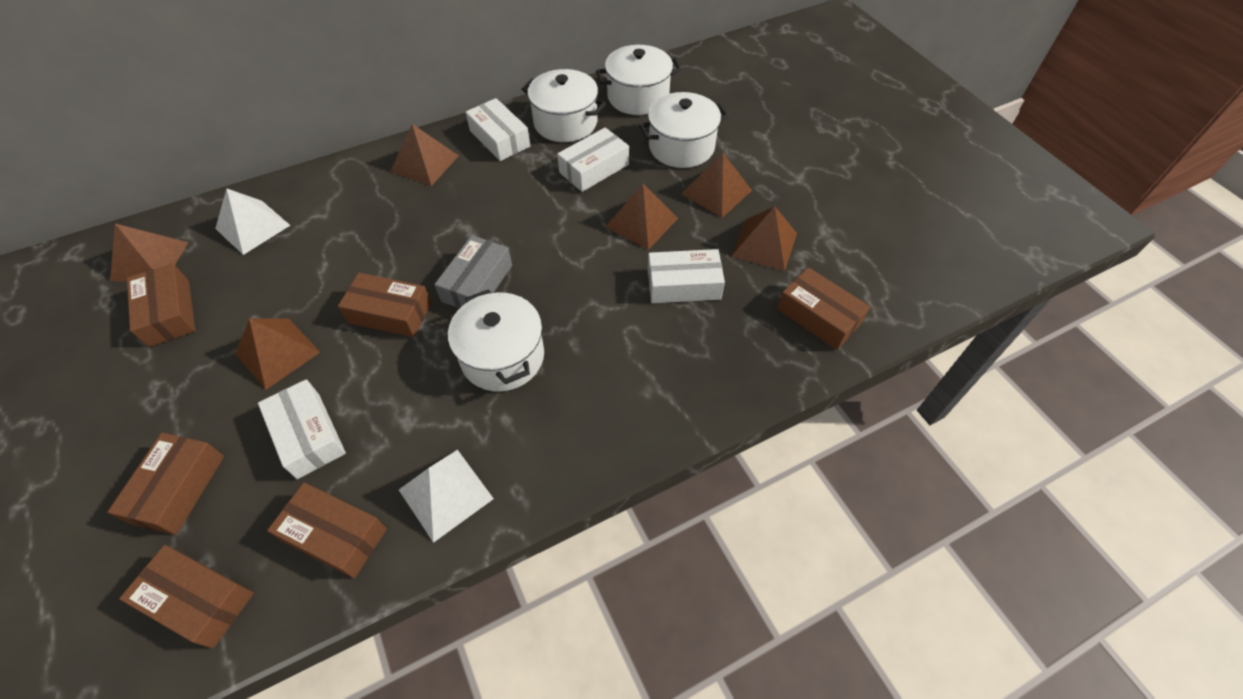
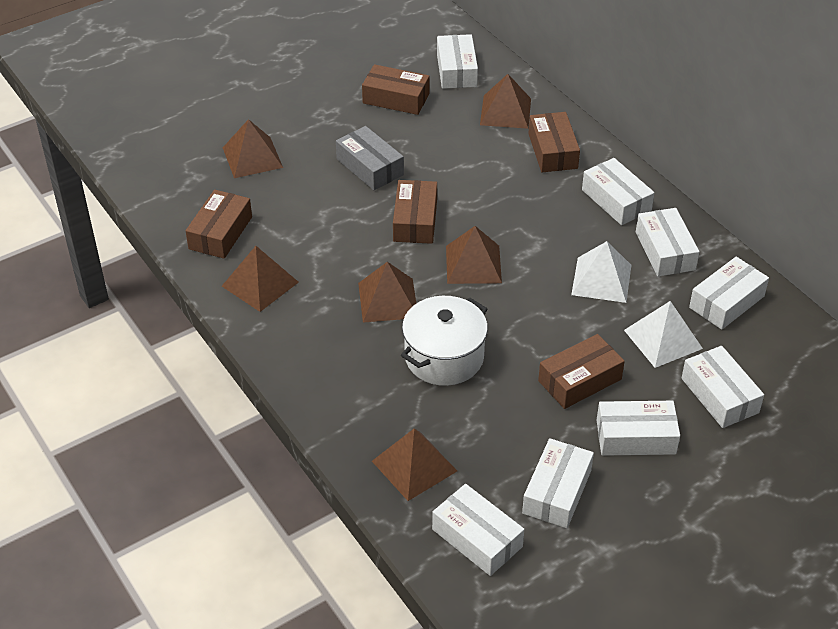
brown box: 6 -> 5
white box: 4 -> 8
white pot: 4 -> 1

